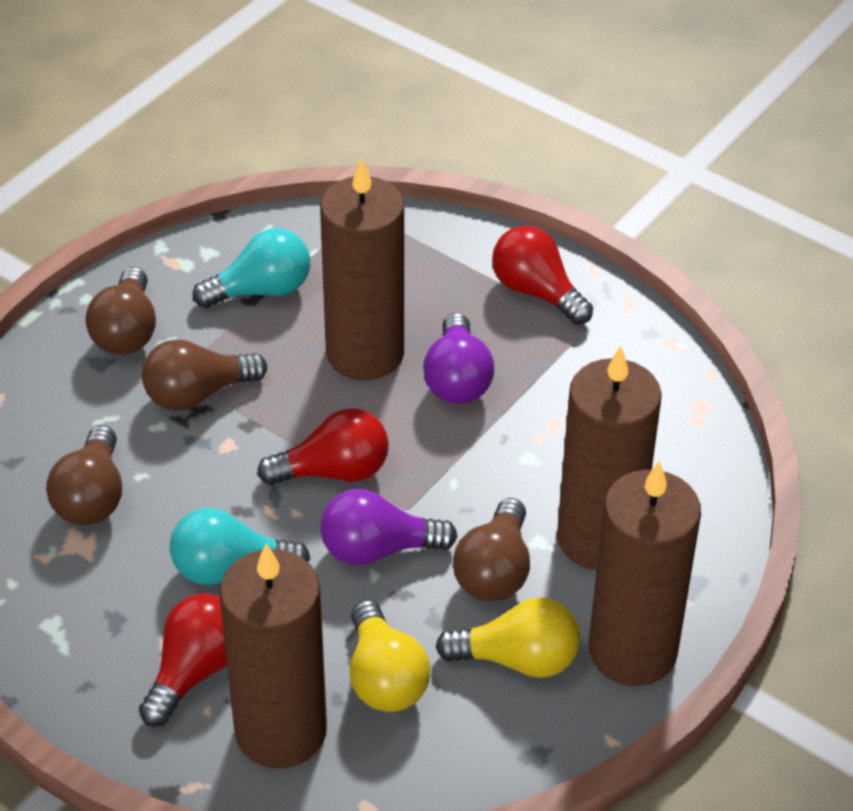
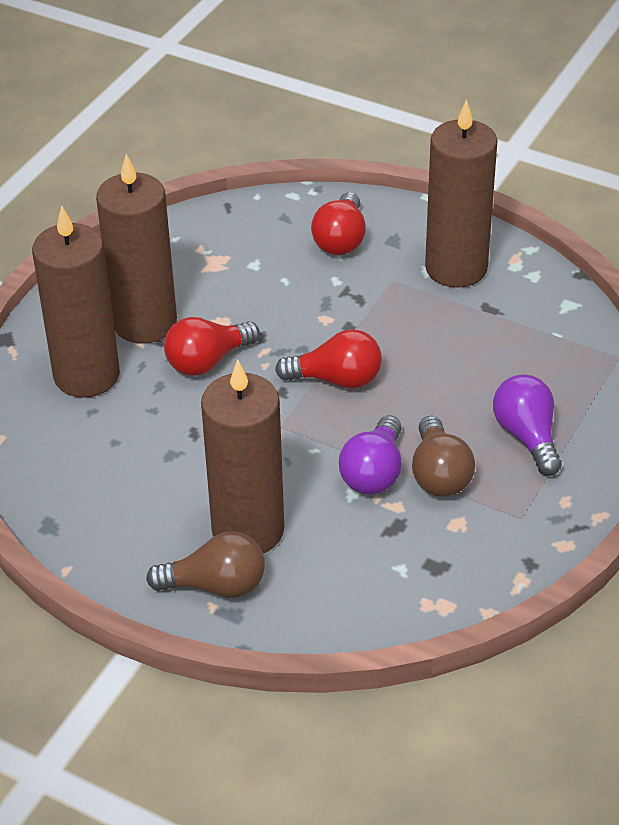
brown light bulb: 4 -> 2
turquoise light bulb: 2 -> 0
yellow light bulb: 2 -> 0

